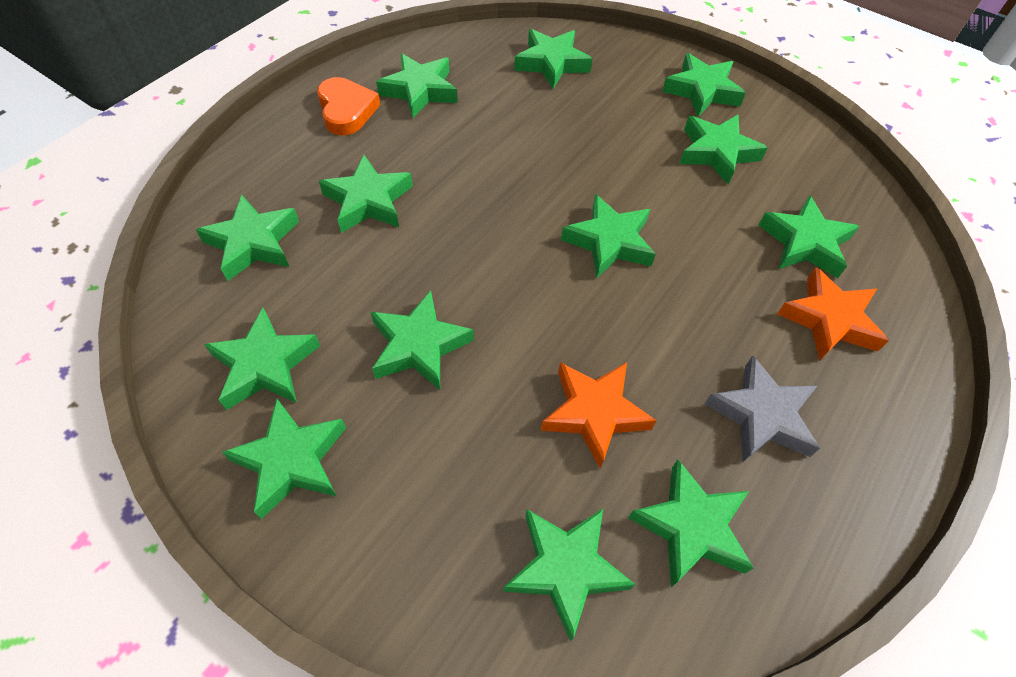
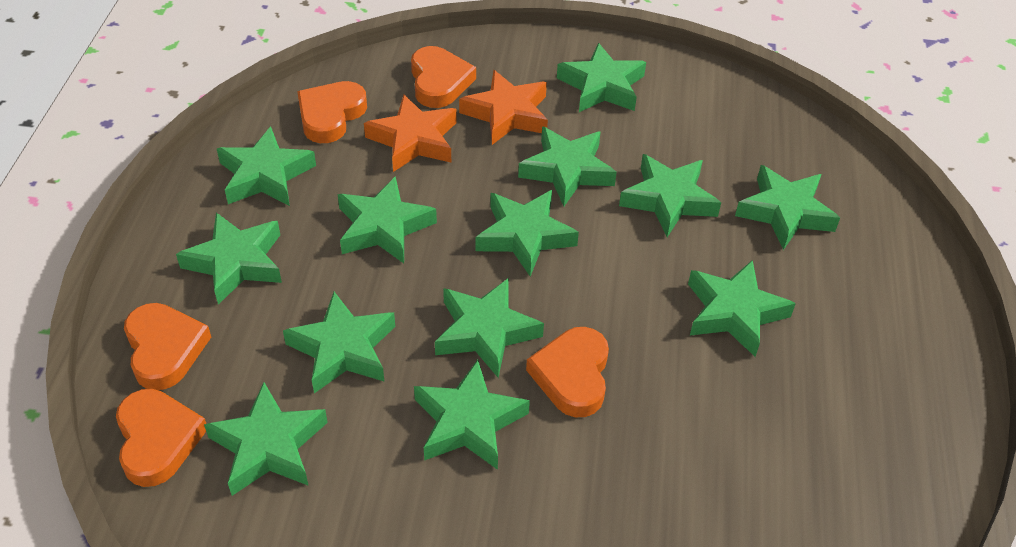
grey star: 1 -> 0
orange heart: 1 -> 5

